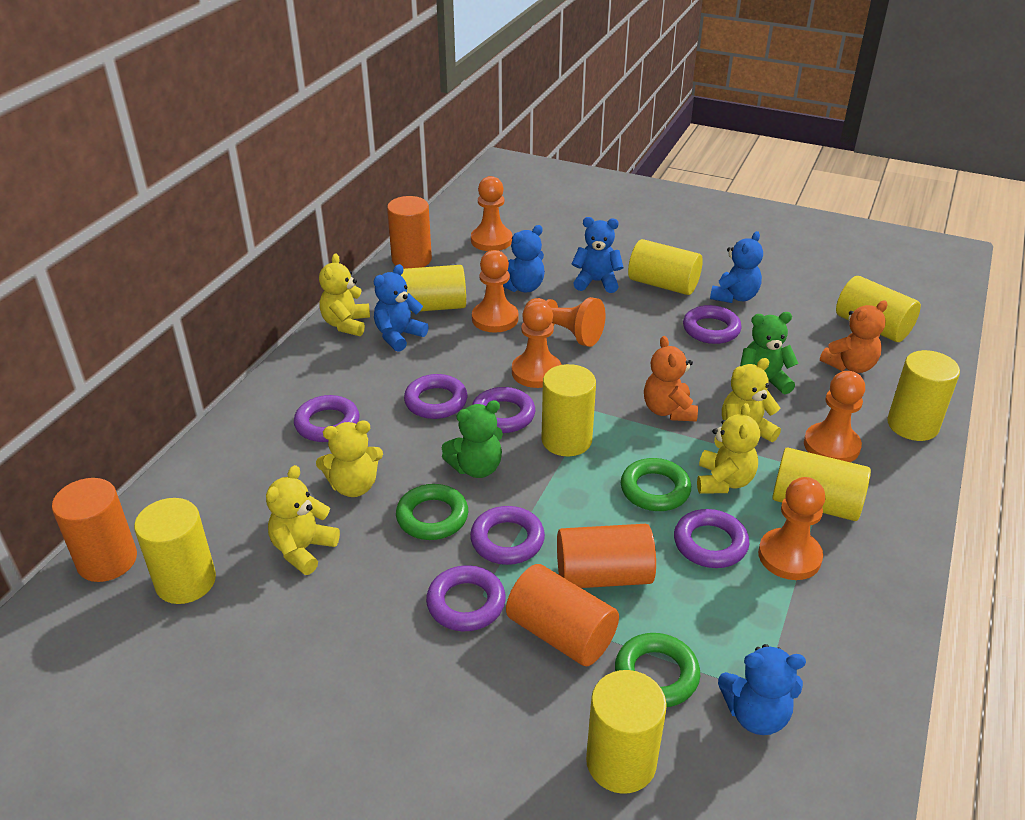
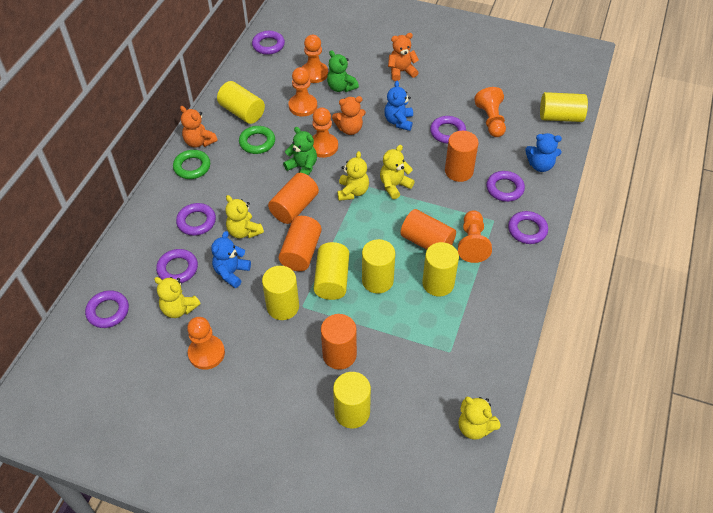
blue teddy bear: 5 -> 3
green ring: 3 -> 2
orange cylinder: 4 -> 5
orange teddy bear: 2 -> 3
yellow cylinder: 8 -> 7

